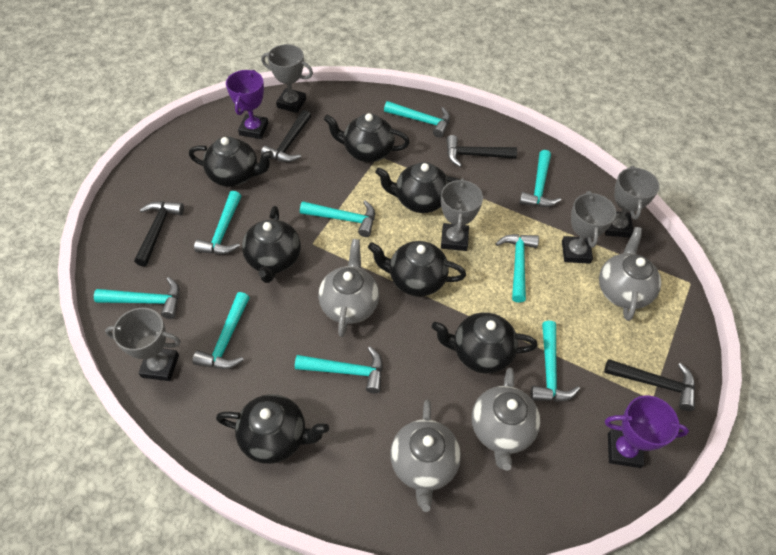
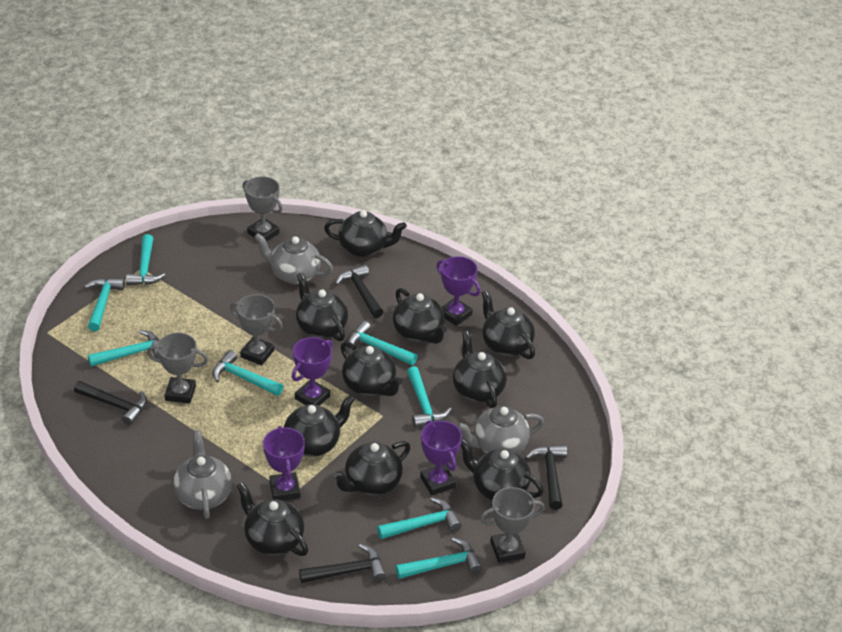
black teapot: 7 -> 10
grey teapot: 4 -> 3
grey trophy: 5 -> 4
purple trophy: 2 -> 4
turquoise hammer: 9 -> 8

